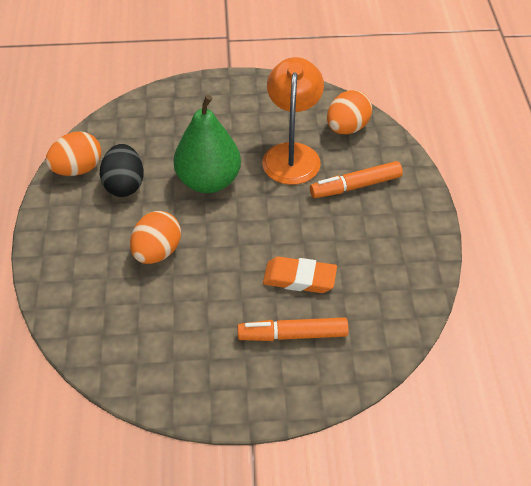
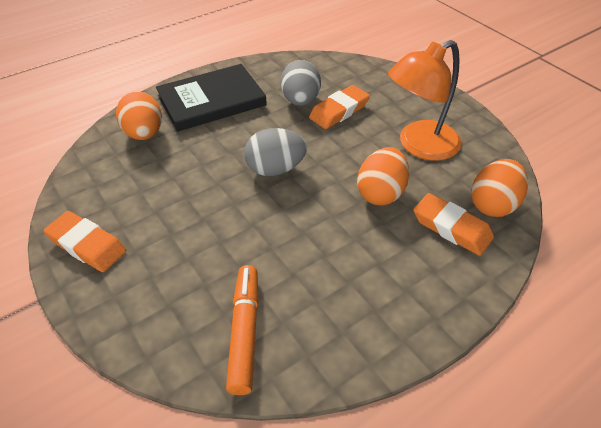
black book: 0 -> 1
black egg: 1 -> 0
green pear: 1 -> 0
grey egg: 0 -> 2
orange eraser: 1 -> 3
orange marker: 2 -> 1

